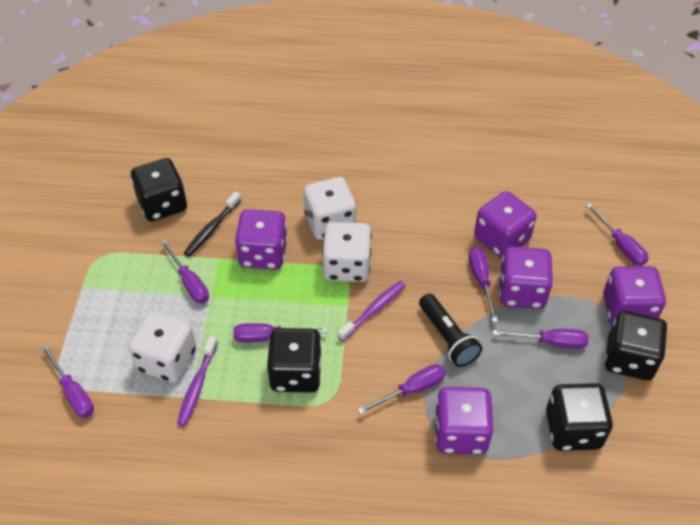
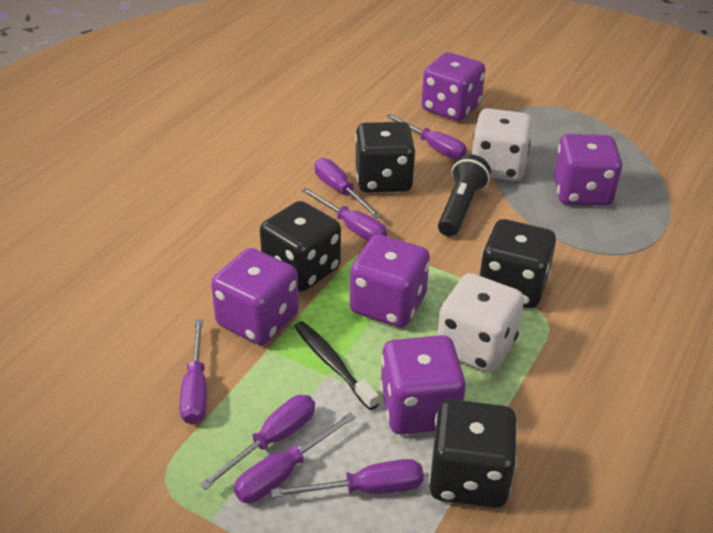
purple toothbrush: 2 -> 0
white dice: 3 -> 2

